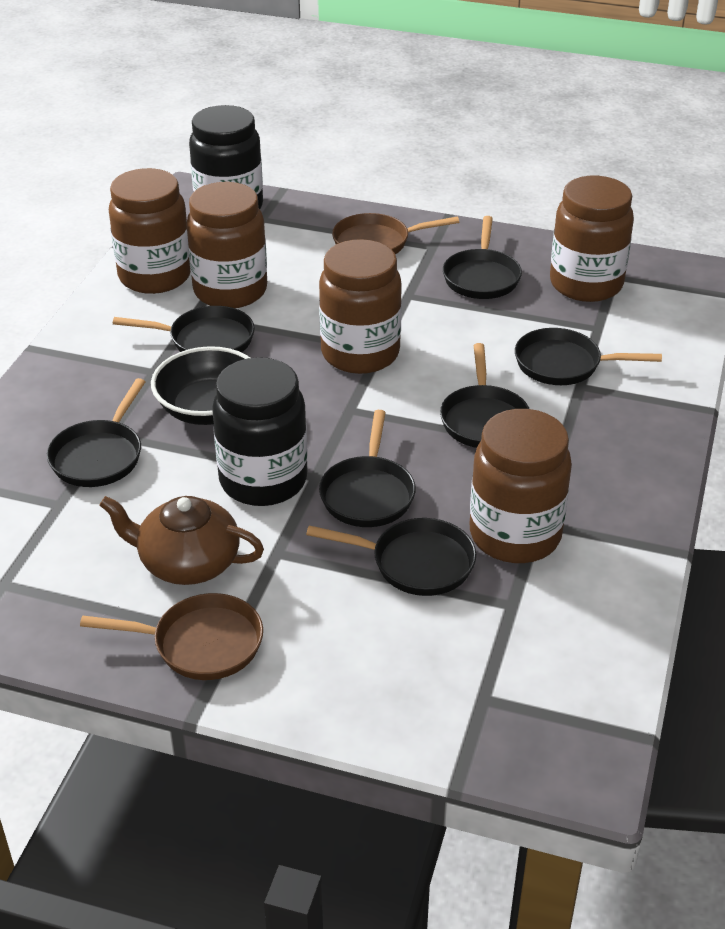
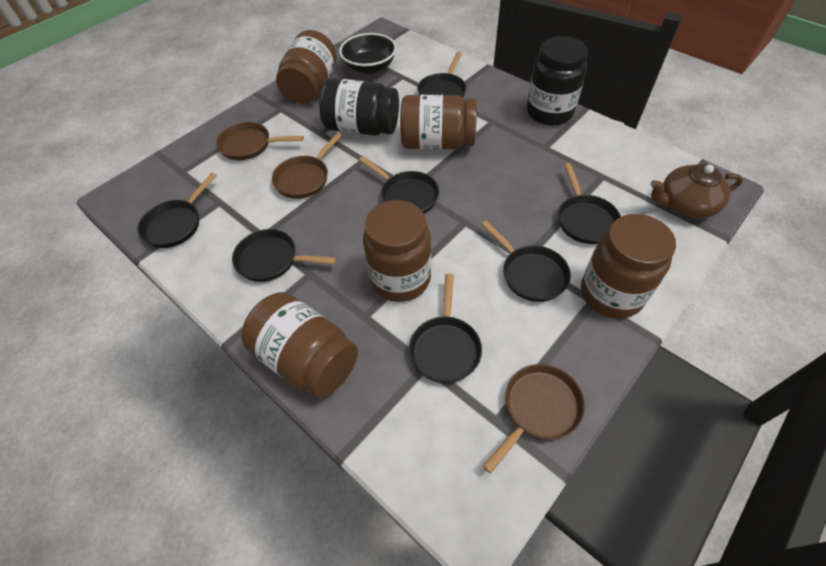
brown pan: 2 -> 3

